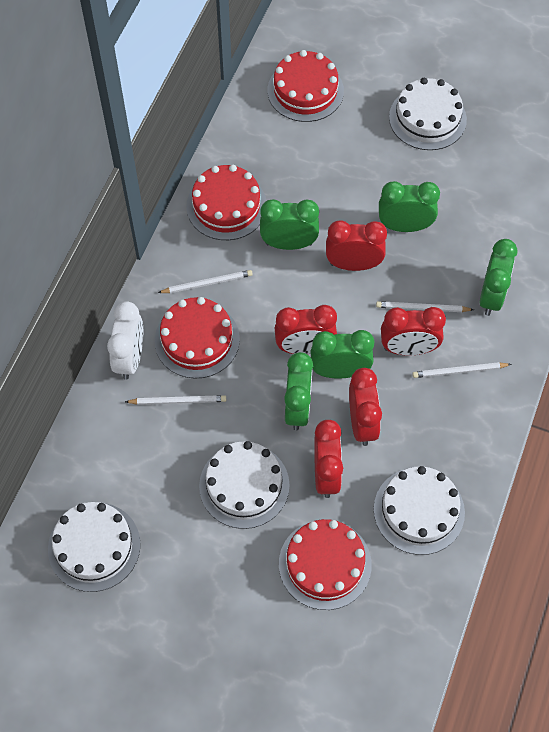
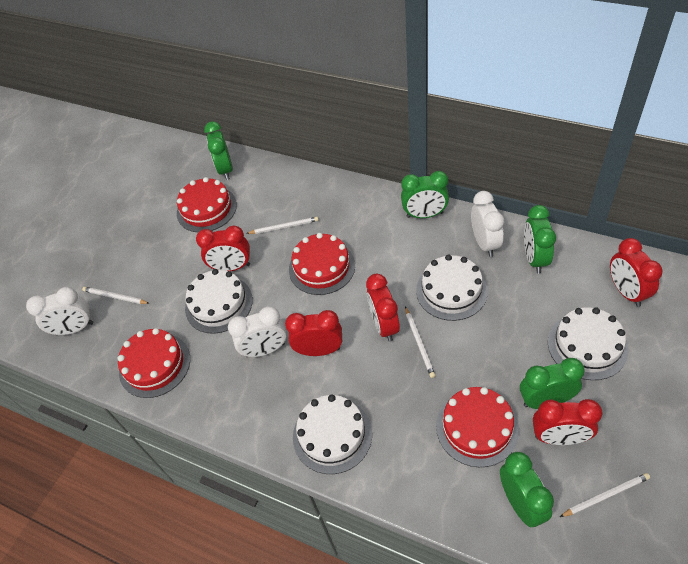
white clock: 1 -> 3

